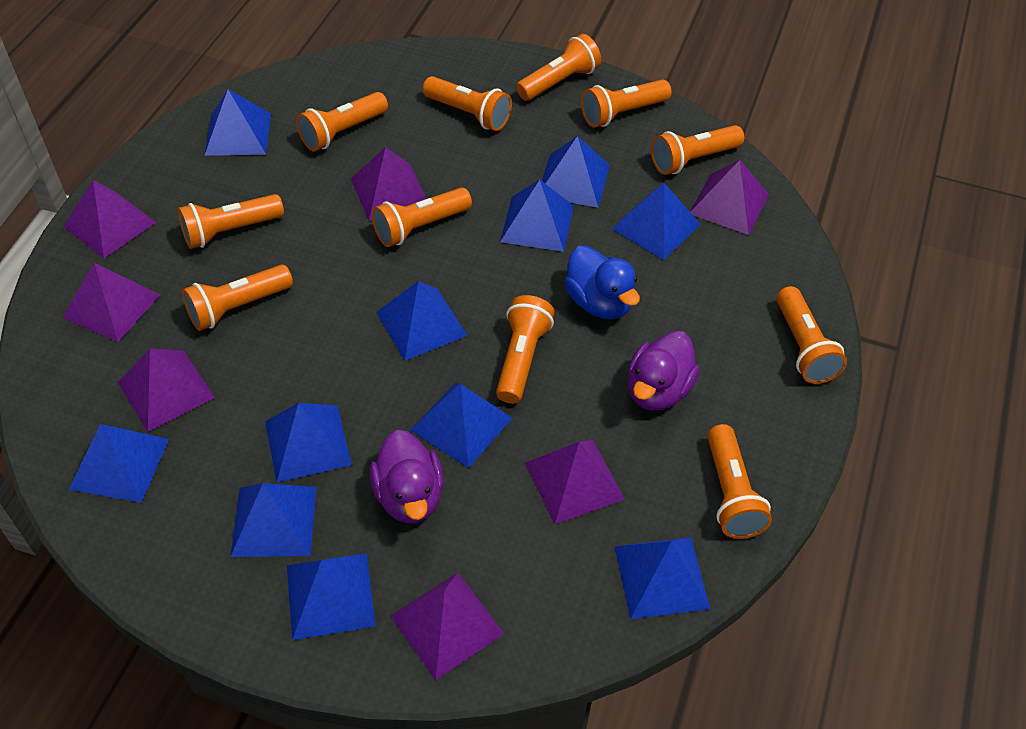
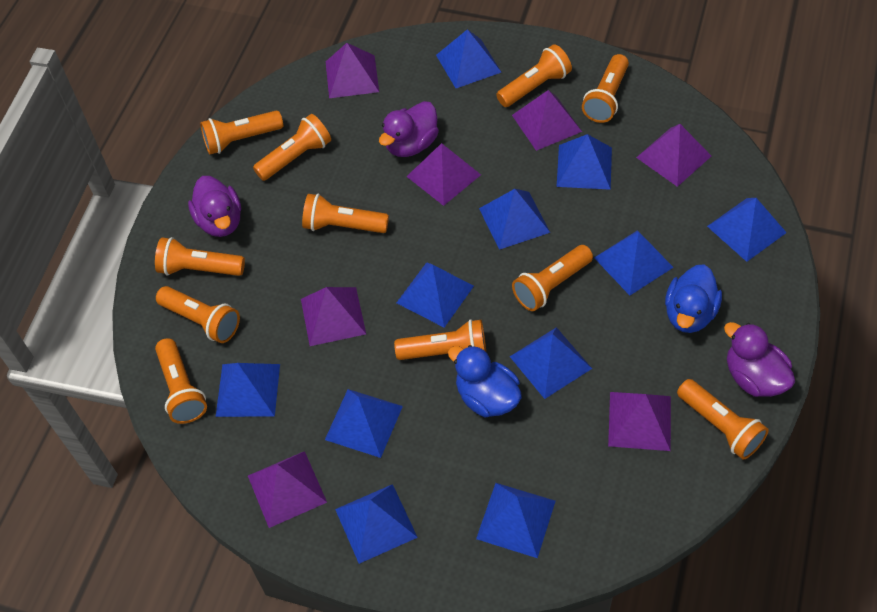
blue duck: 1 -> 2
purple duck: 2 -> 3

